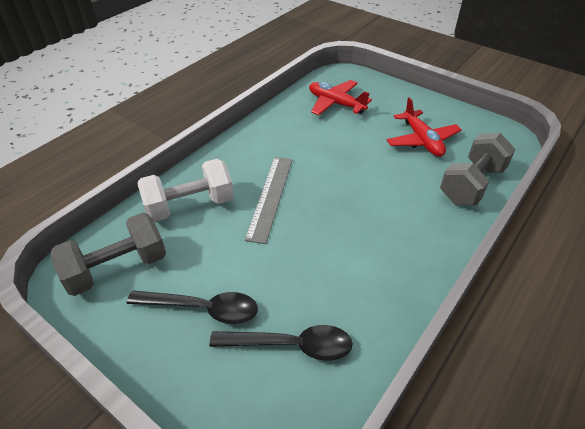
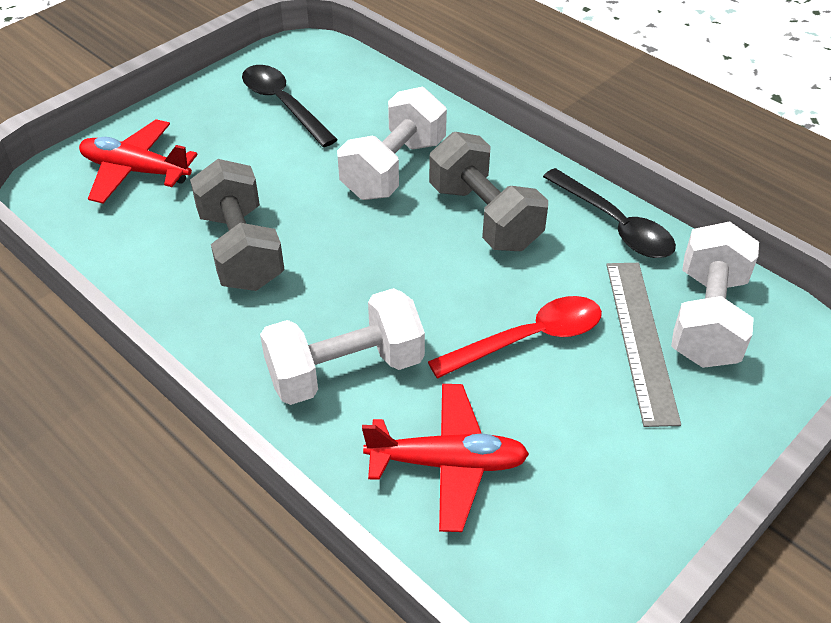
red spoon: 0 -> 1
white dumbbell: 1 -> 3

